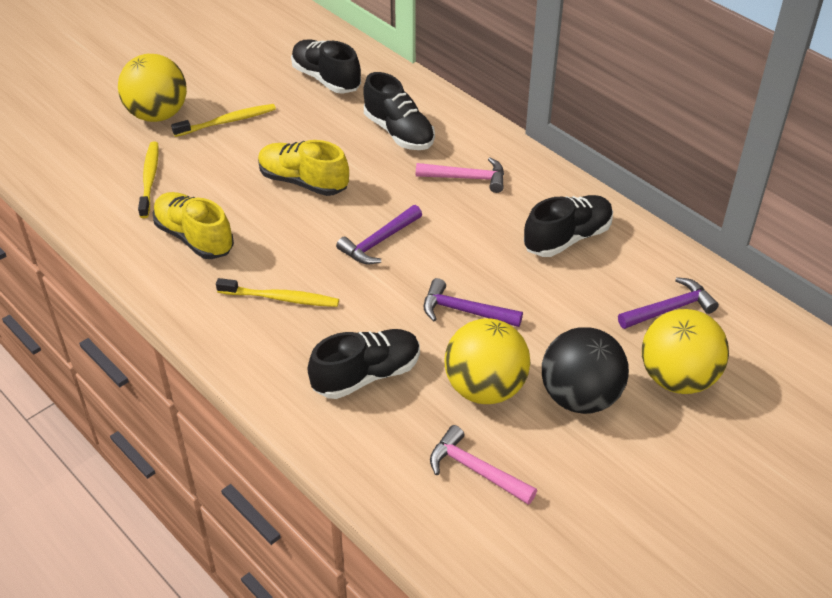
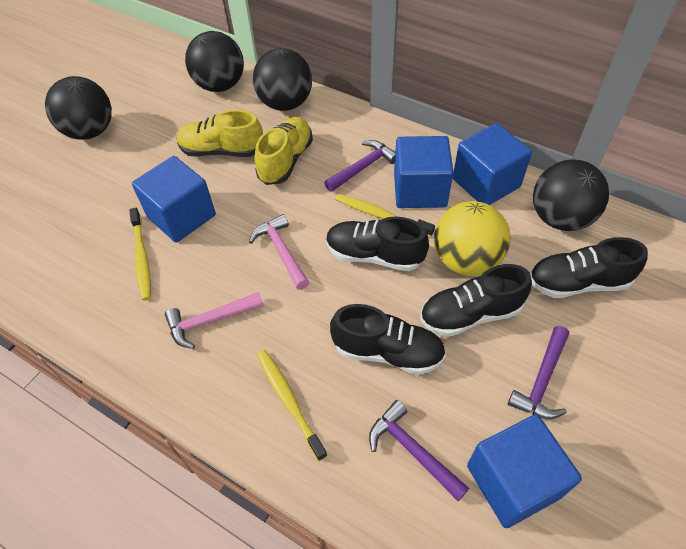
black ball: 1 -> 4
blue cube: 0 -> 4
yellow ball: 3 -> 1

